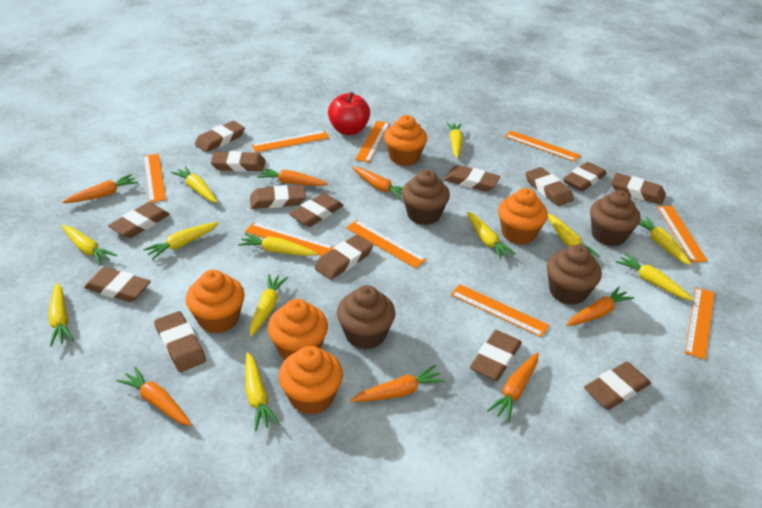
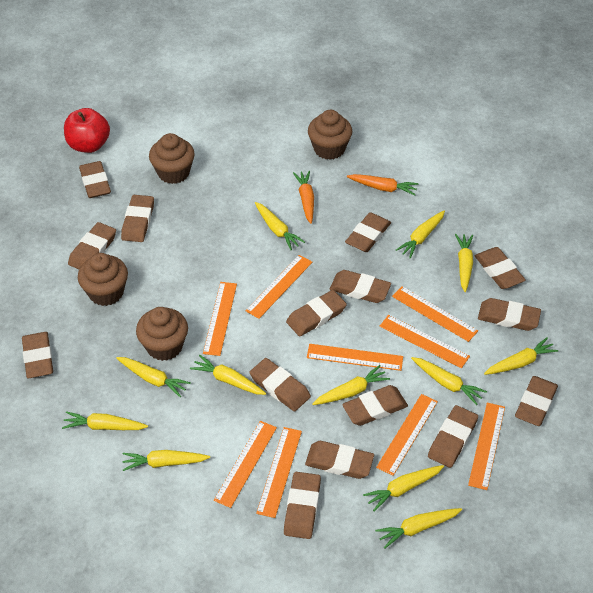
brown eraser: 14 -> 15
orange carrot: 7 -> 2
orange cupcake: 5 -> 0

